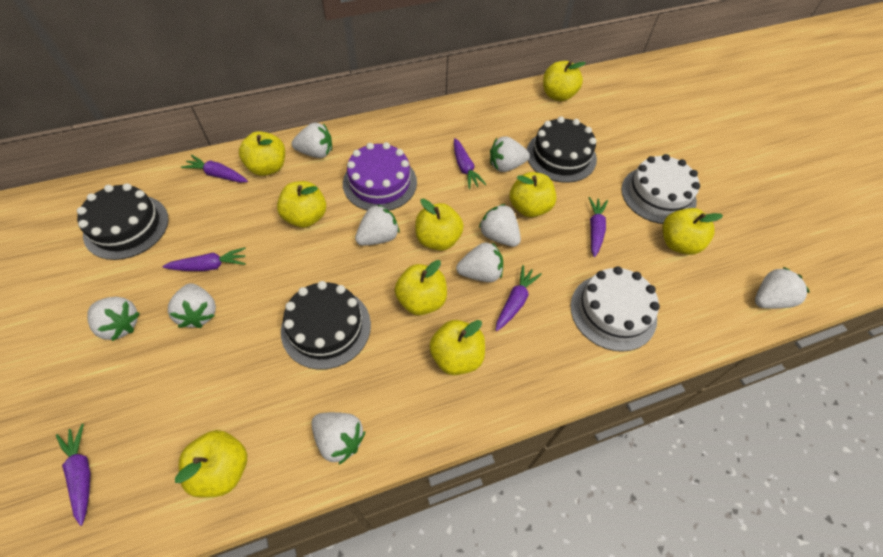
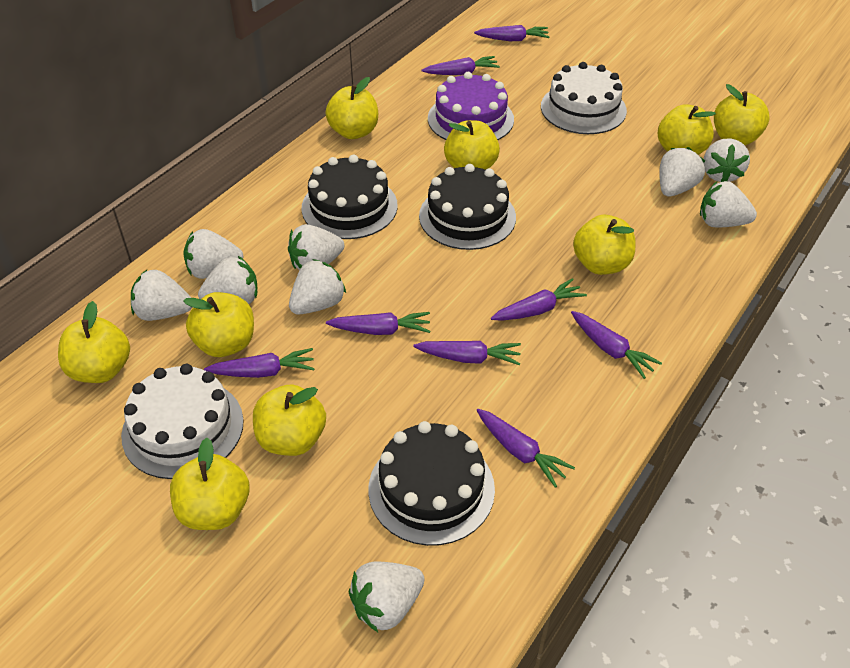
purple carrot: 6 -> 8

